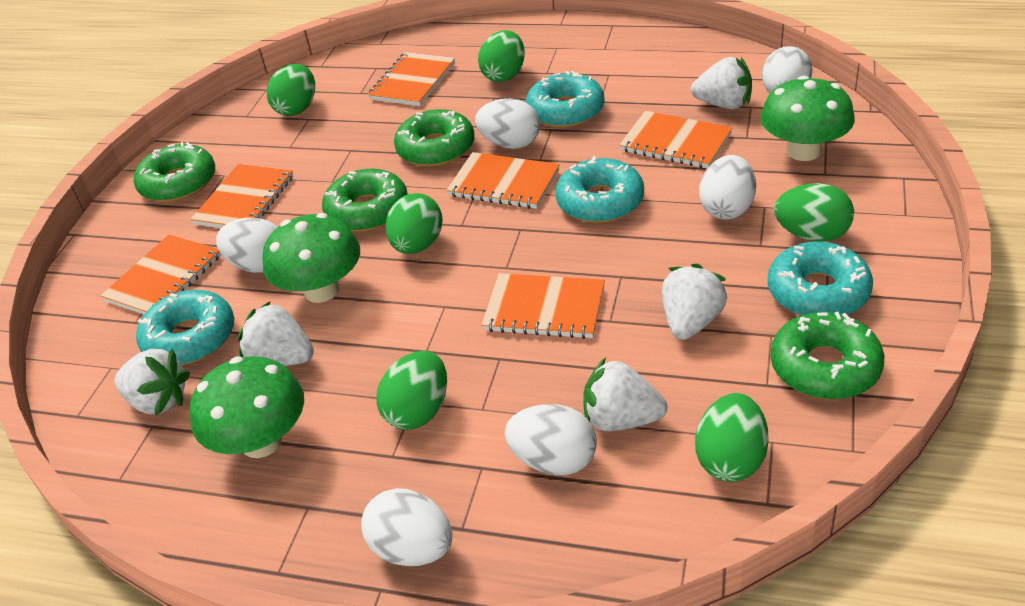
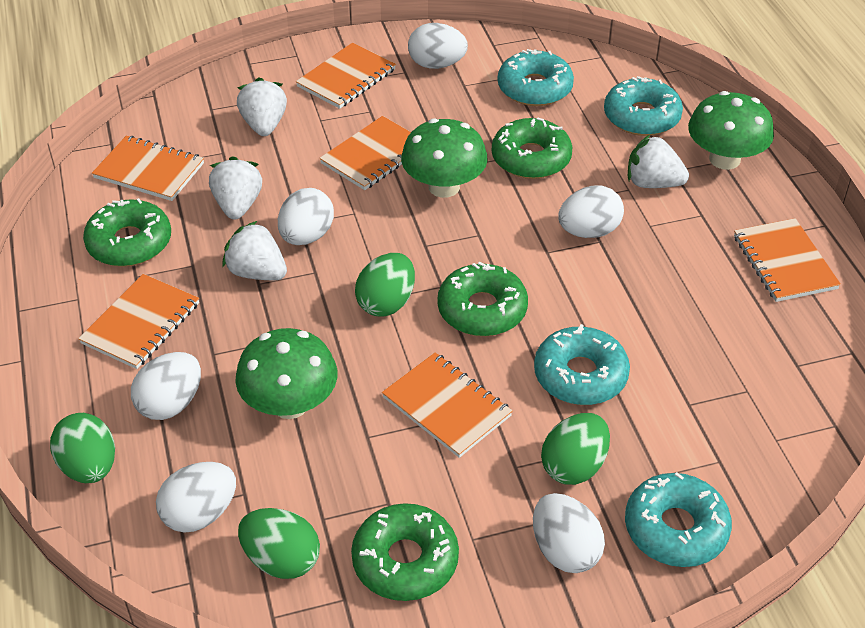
green egg: 6 -> 4
white strawberry: 5 -> 4

